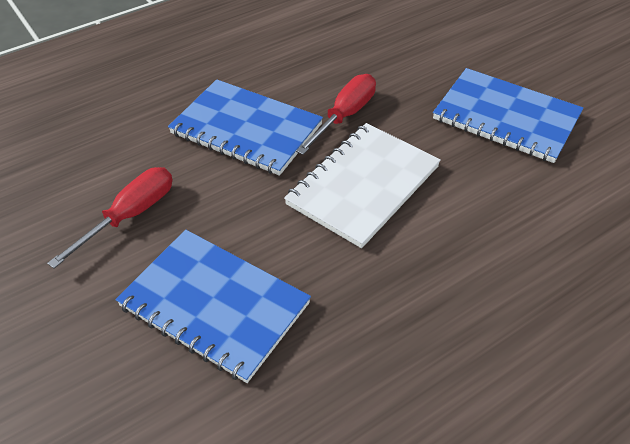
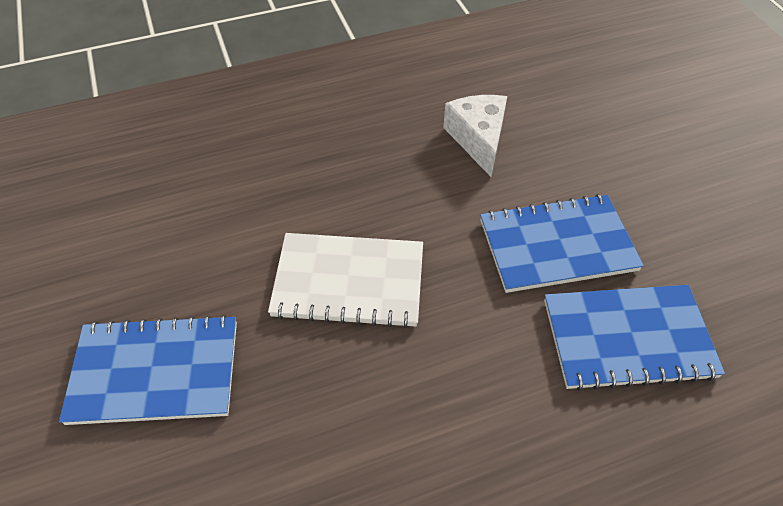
red screwdriver: 2 -> 0
white cheese: 0 -> 1

